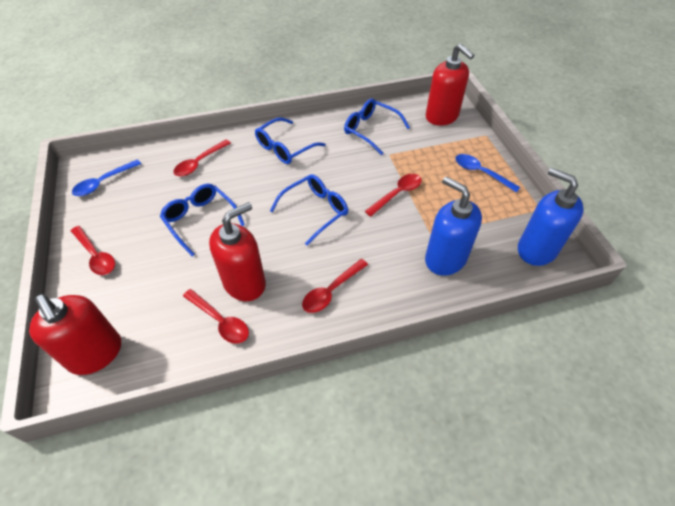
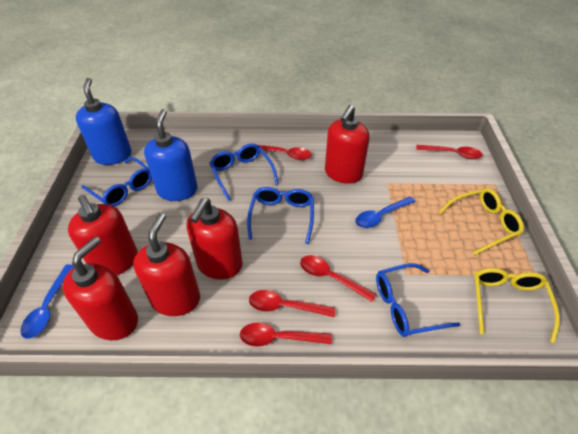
red soap dispenser: 3 -> 5
yellow glasses: 0 -> 2

